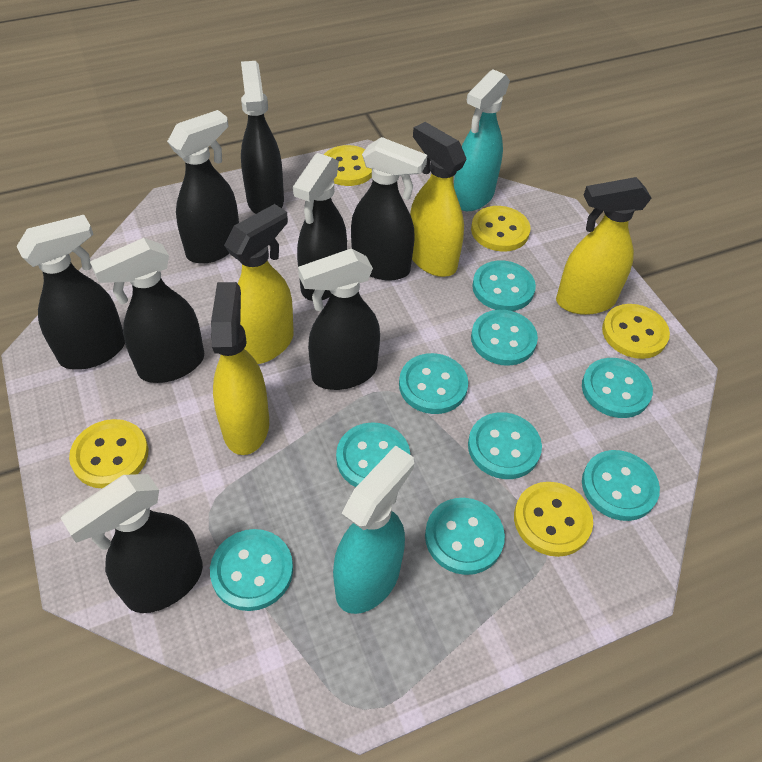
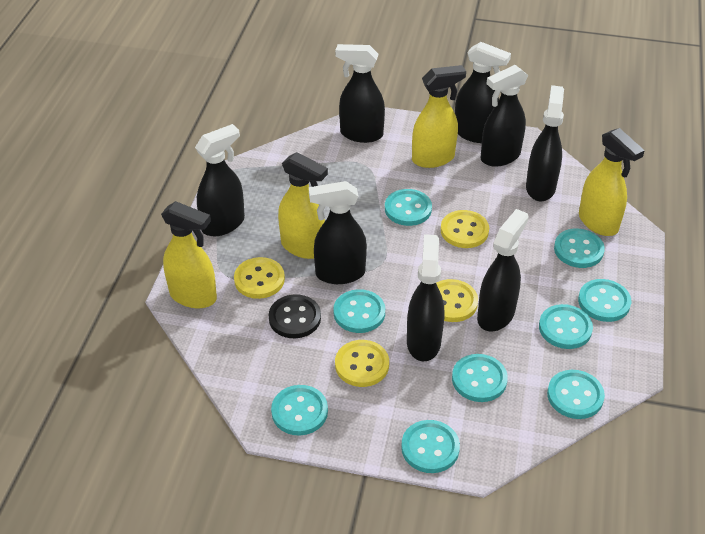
black button: 0 -> 1
turquoise spray bottle: 2 -> 0
yellow button: 5 -> 4

